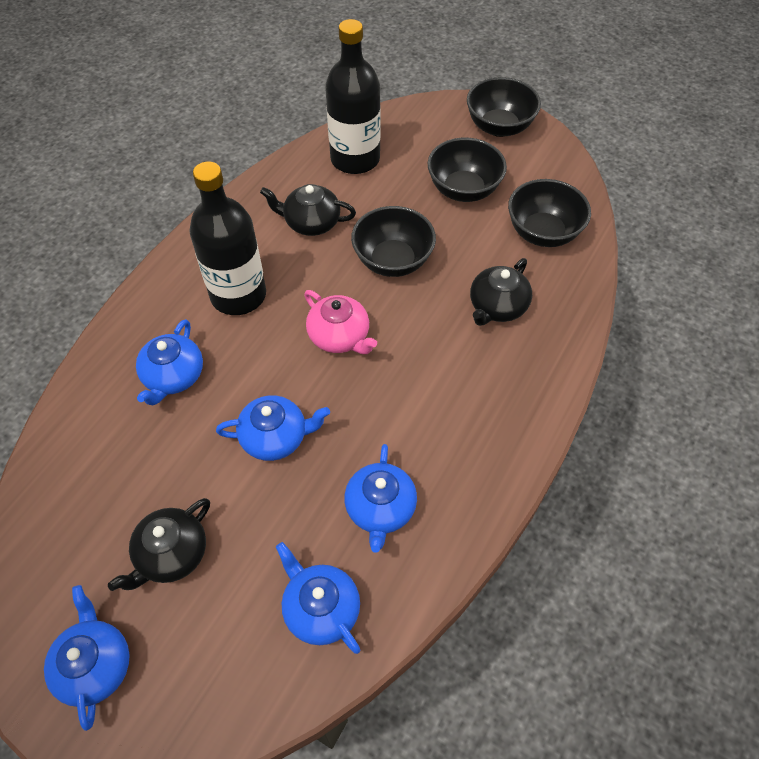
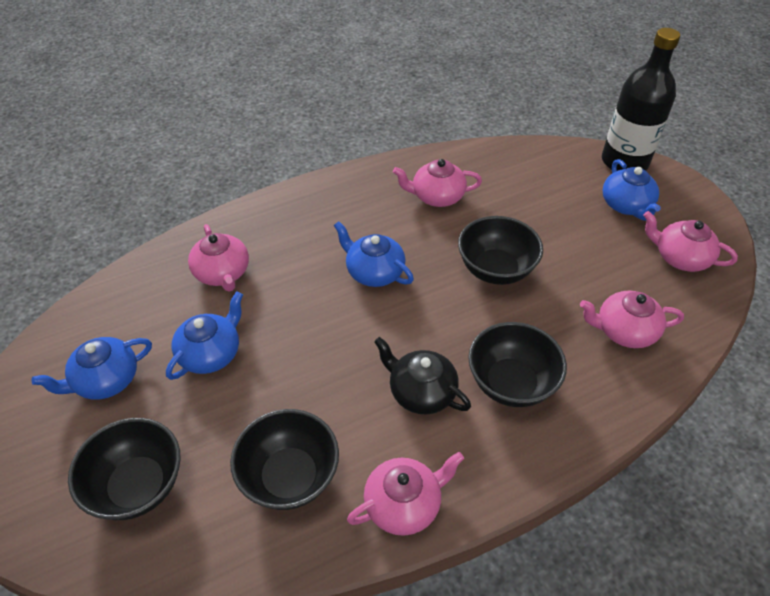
black bottle: 2 -> 1
black teapot: 3 -> 1
blue teapot: 5 -> 4
pink teapot: 1 -> 5

